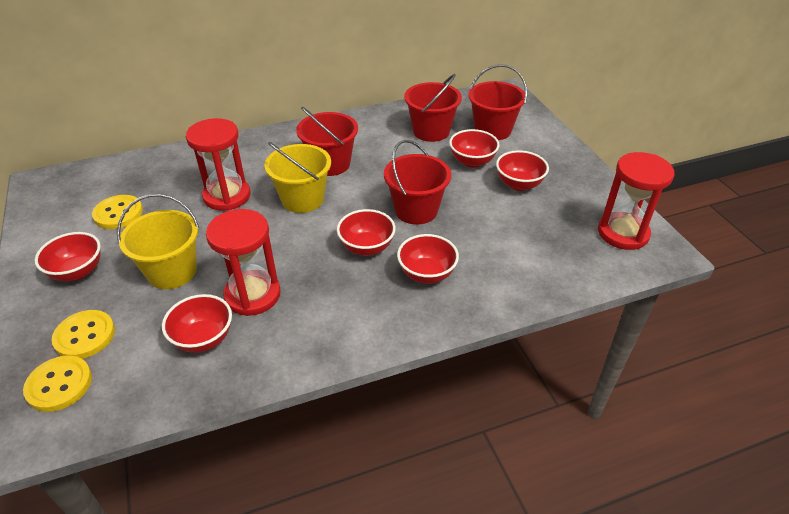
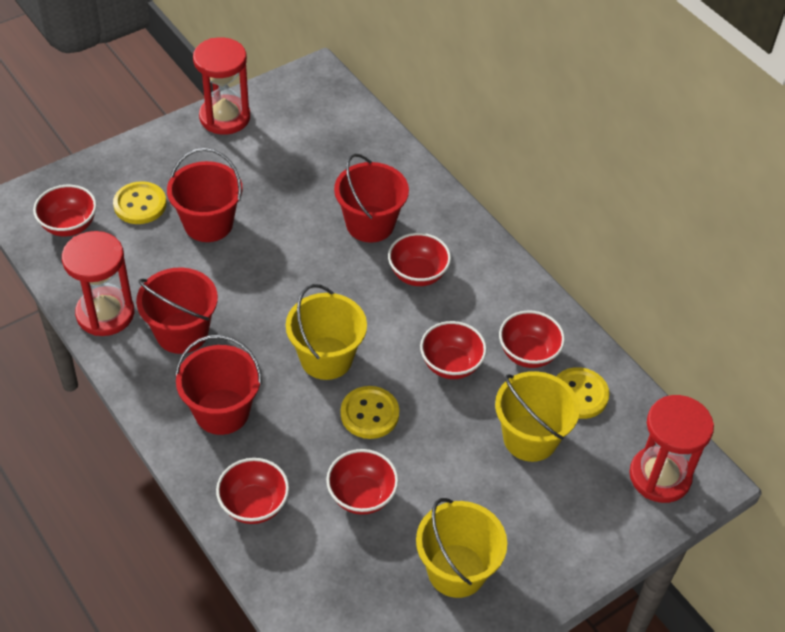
yellow bucket: 2 -> 3

